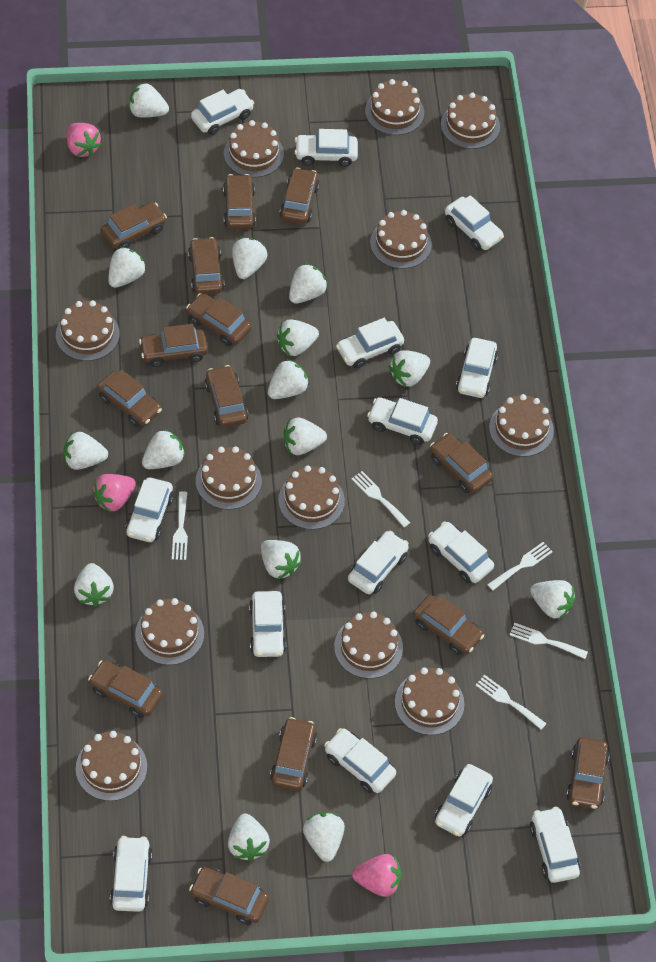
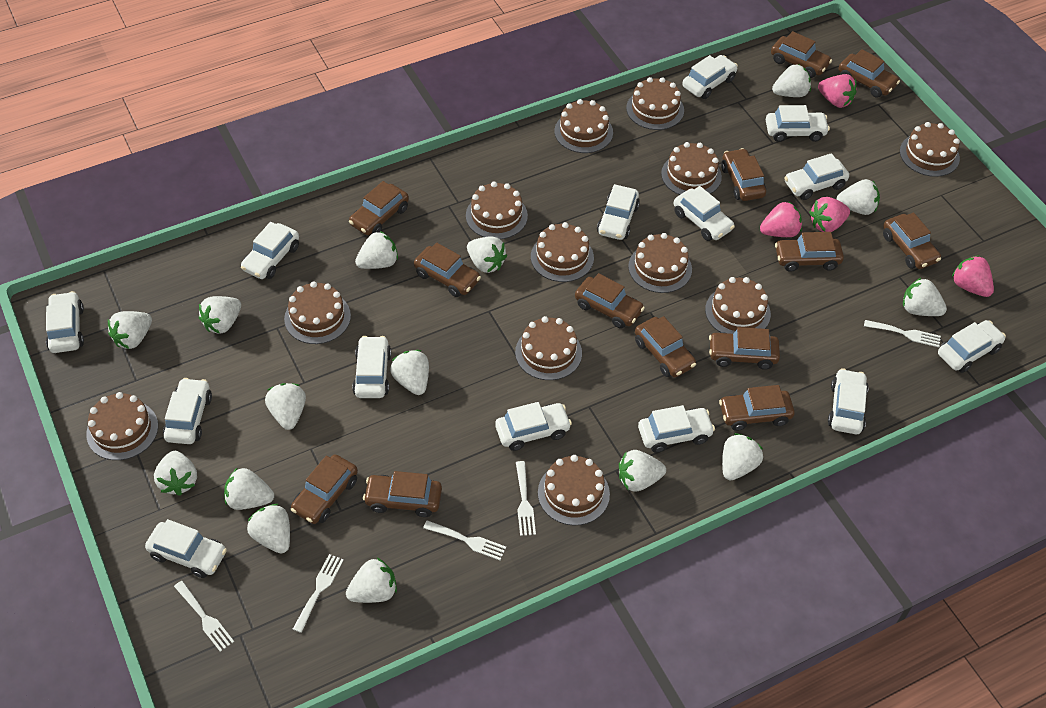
brown car: 14 -> 13
pink strawberry: 3 -> 4

